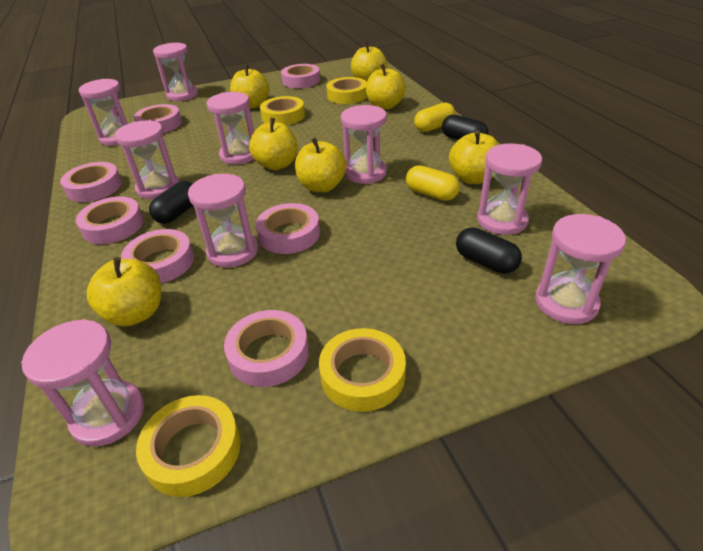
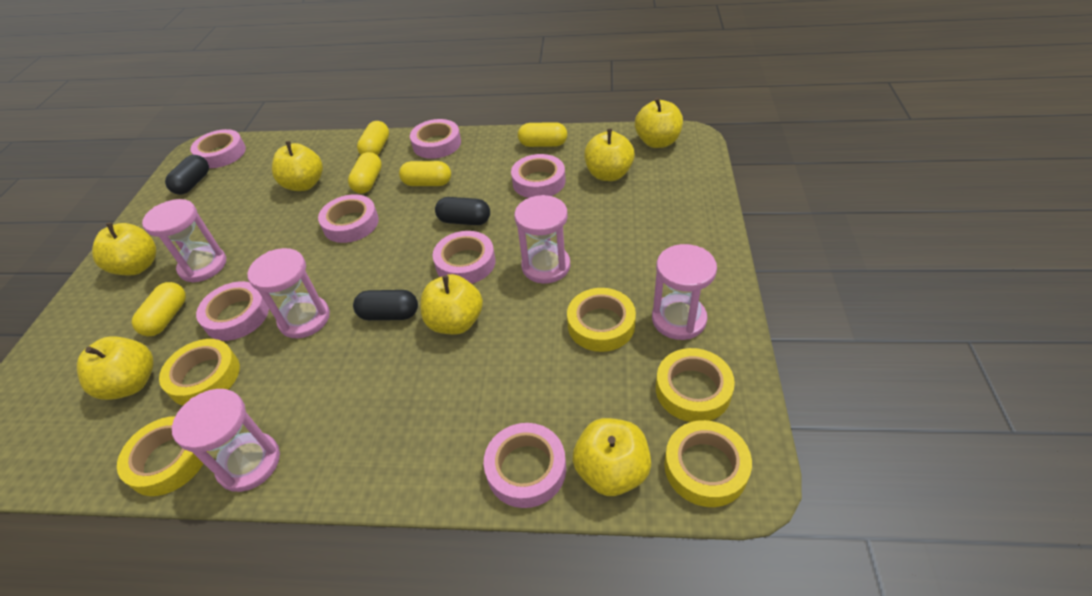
pink hourglass: 9 -> 5
yellow capsule: 2 -> 5
yellow tape: 4 -> 5

